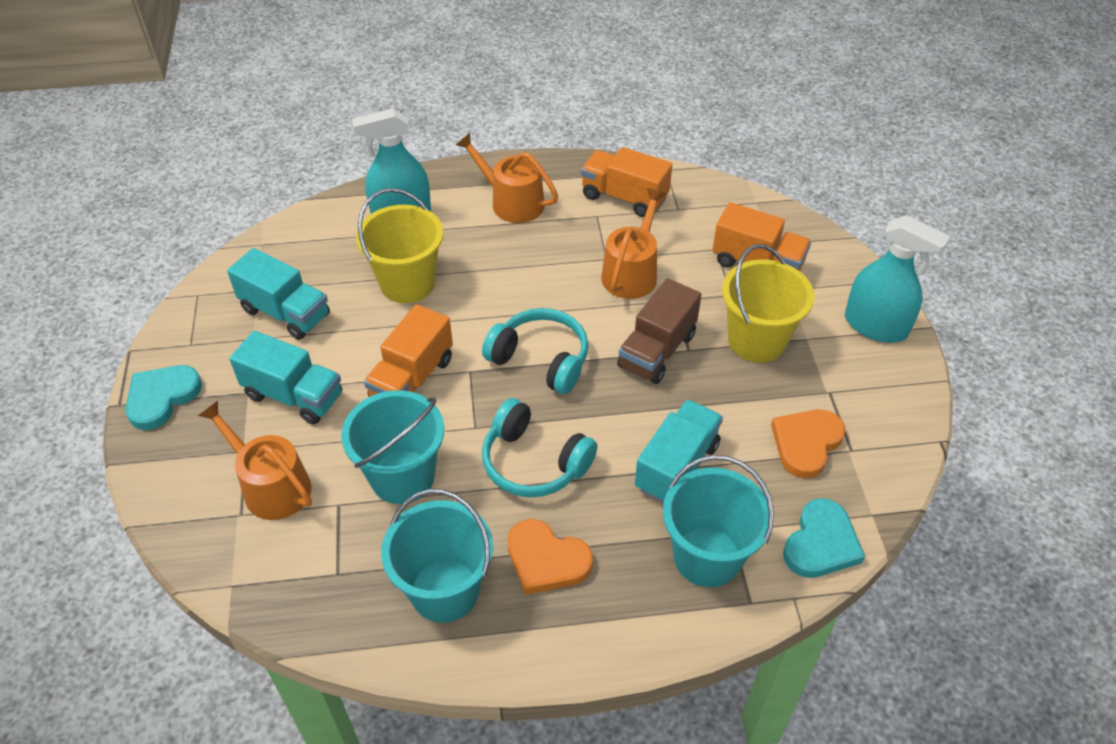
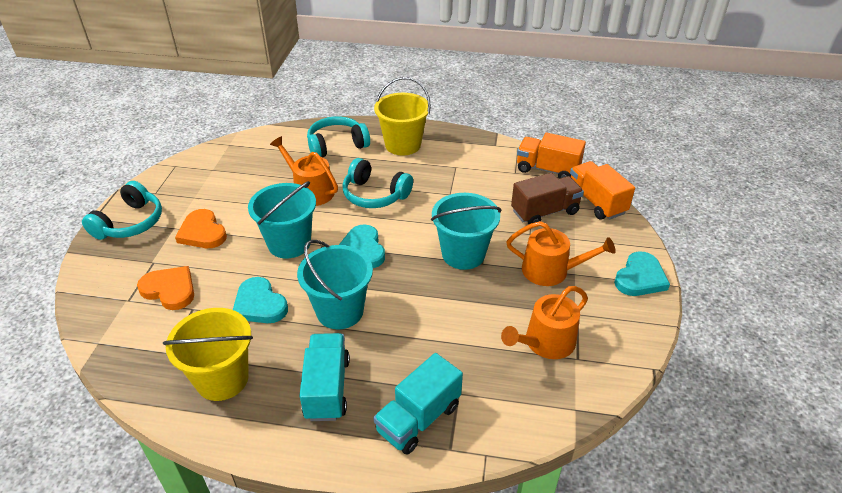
orange truck: 3 -> 2
turquoise headphones: 2 -> 3
turquoise heart: 2 -> 3
turquoise spray bottle: 2 -> 0
turquoise truck: 3 -> 2

